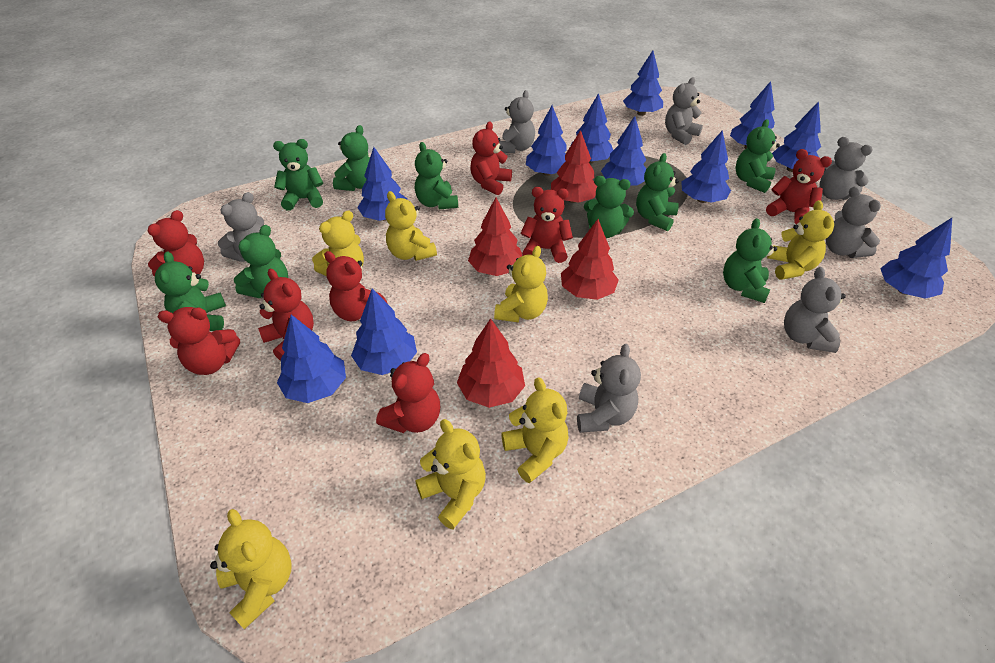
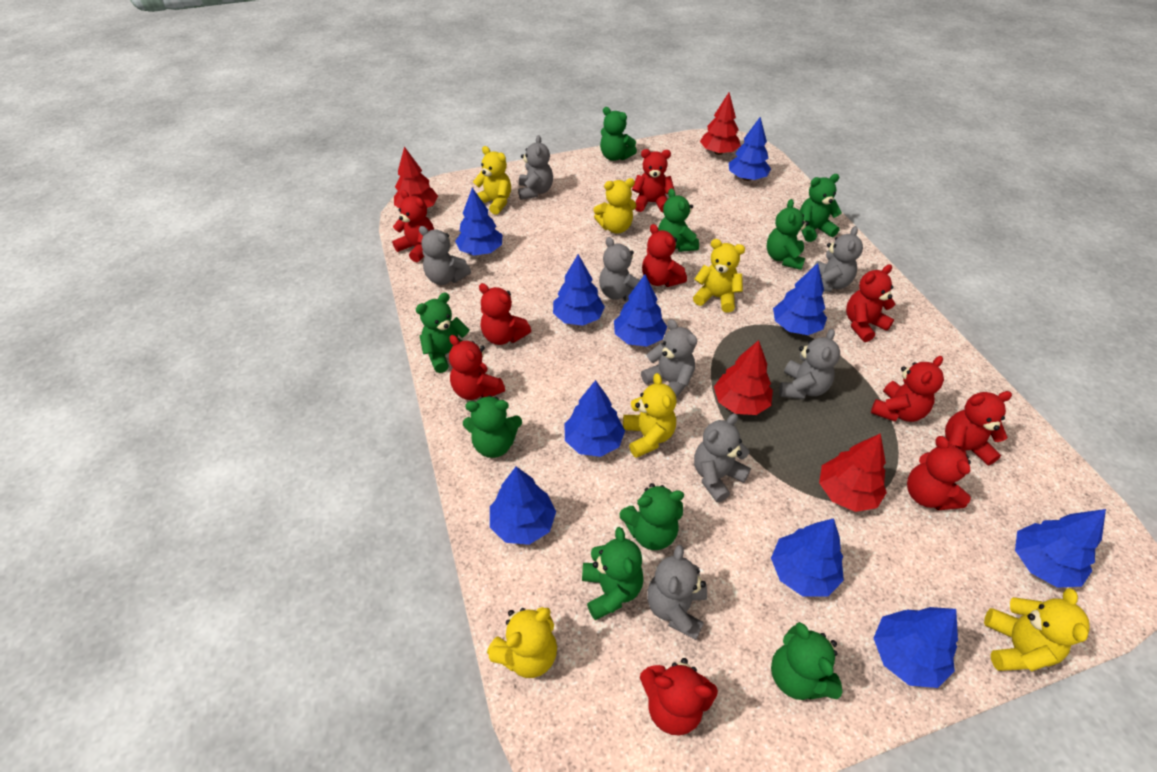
blue tree: 11 -> 10
grey teddy bear: 7 -> 8
red teddy bear: 8 -> 10
yellow teddy bear: 7 -> 6

